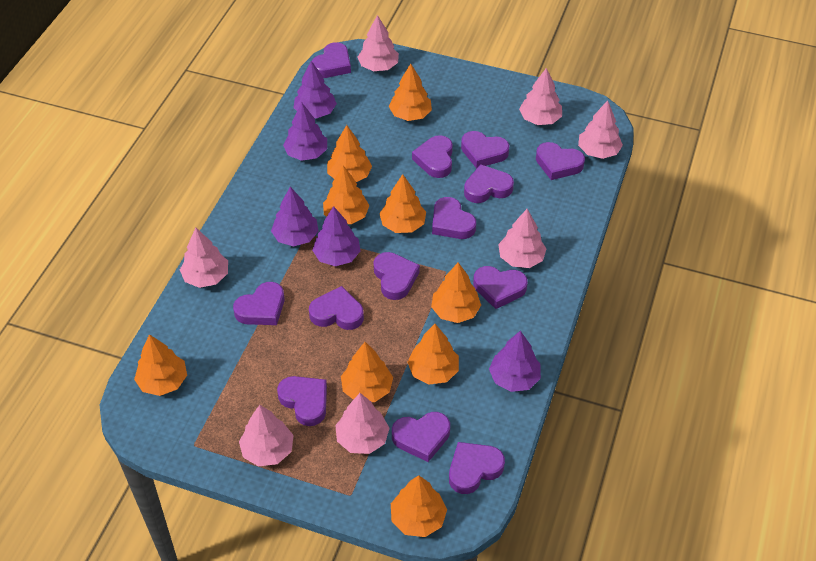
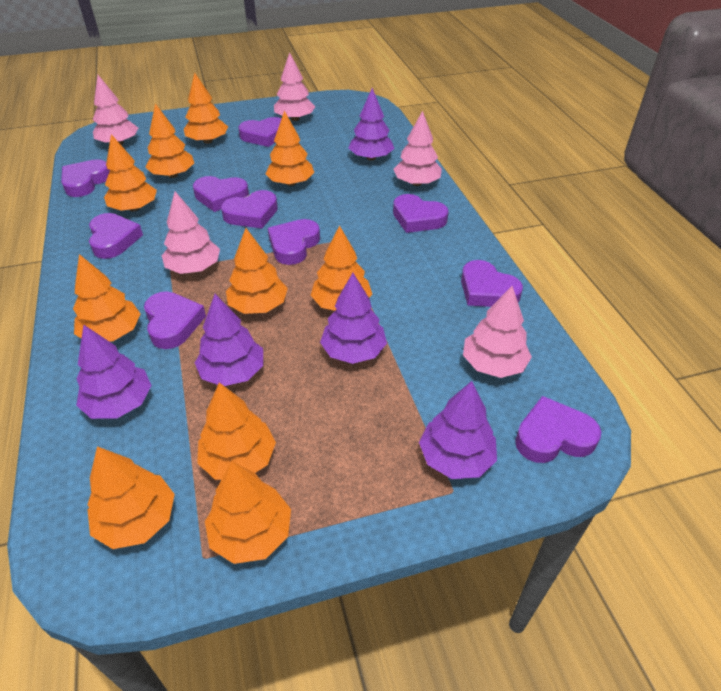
orange tree: 9 -> 10
pink tree: 7 -> 5
purple heart: 13 -> 10

